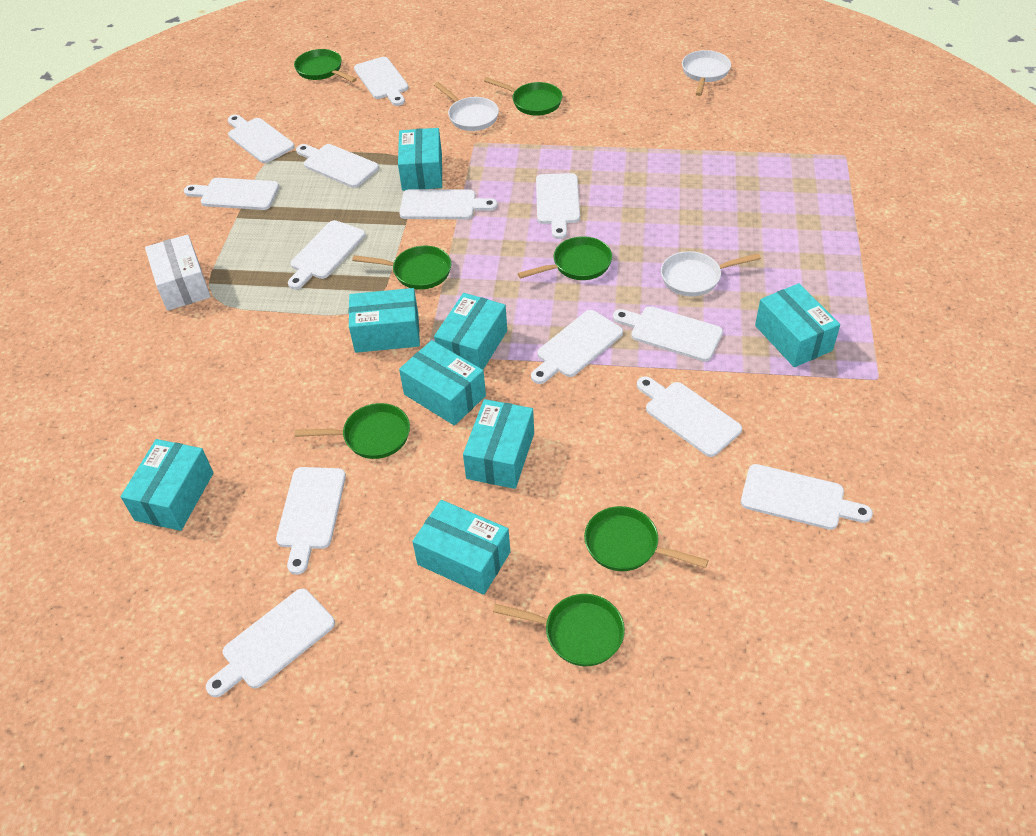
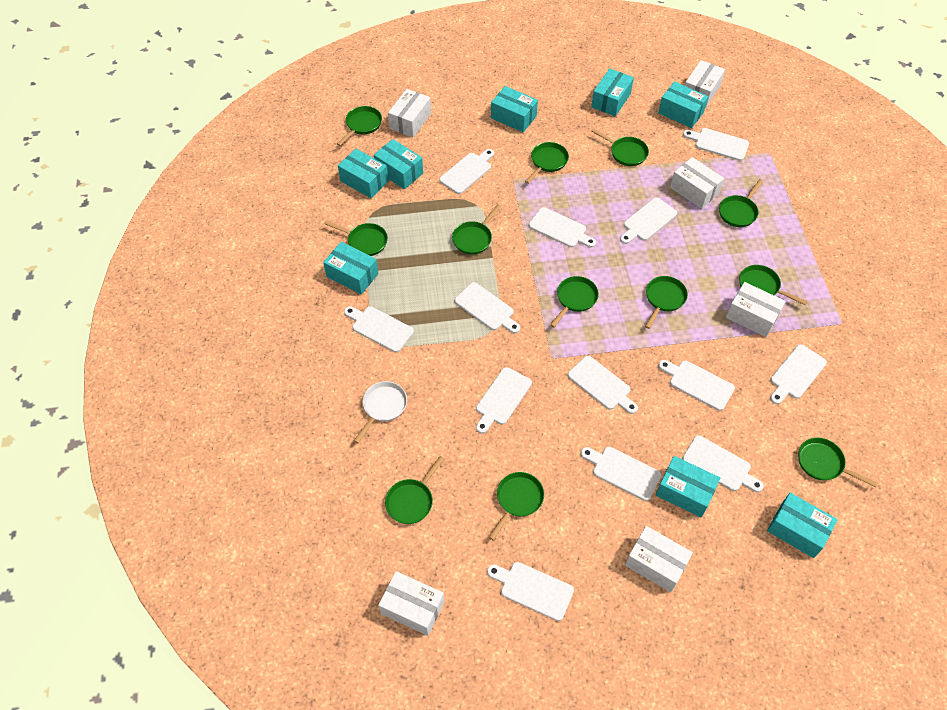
green pan: 7 -> 12
white box: 1 -> 6
white pan: 3 -> 1

